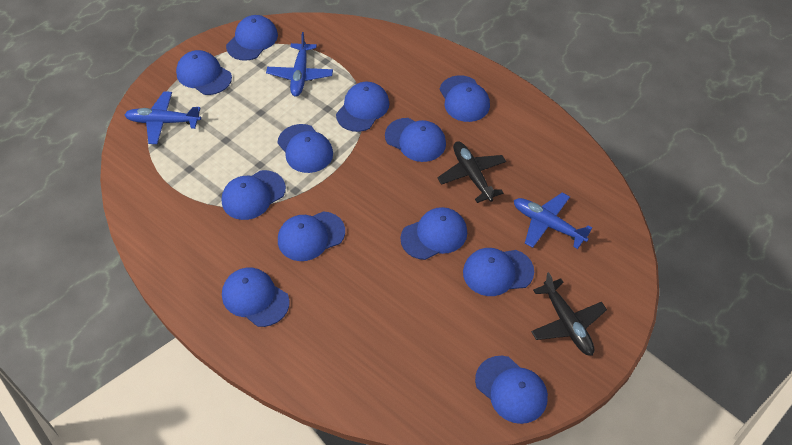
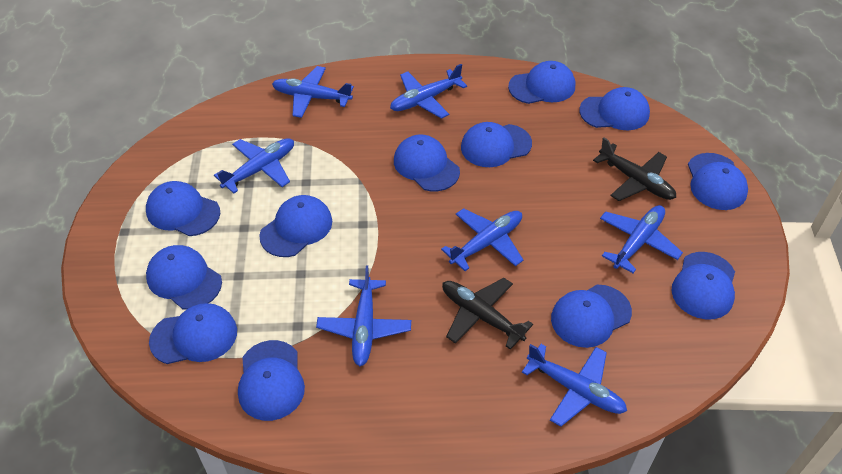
blue plane: 3 -> 7

